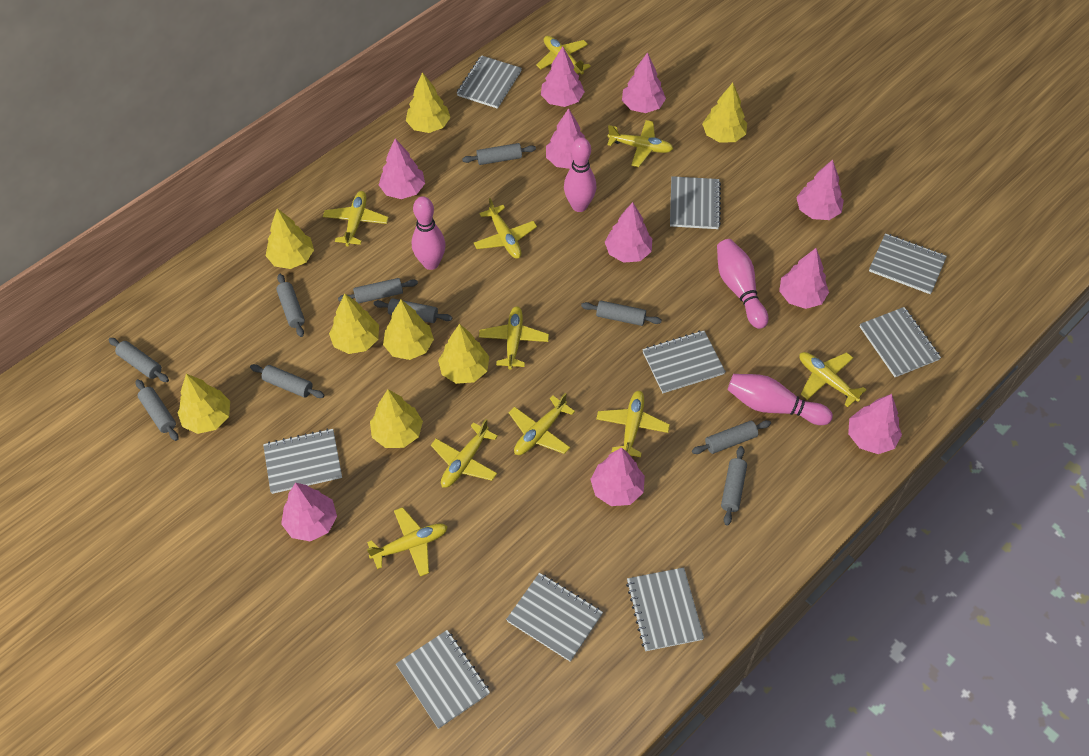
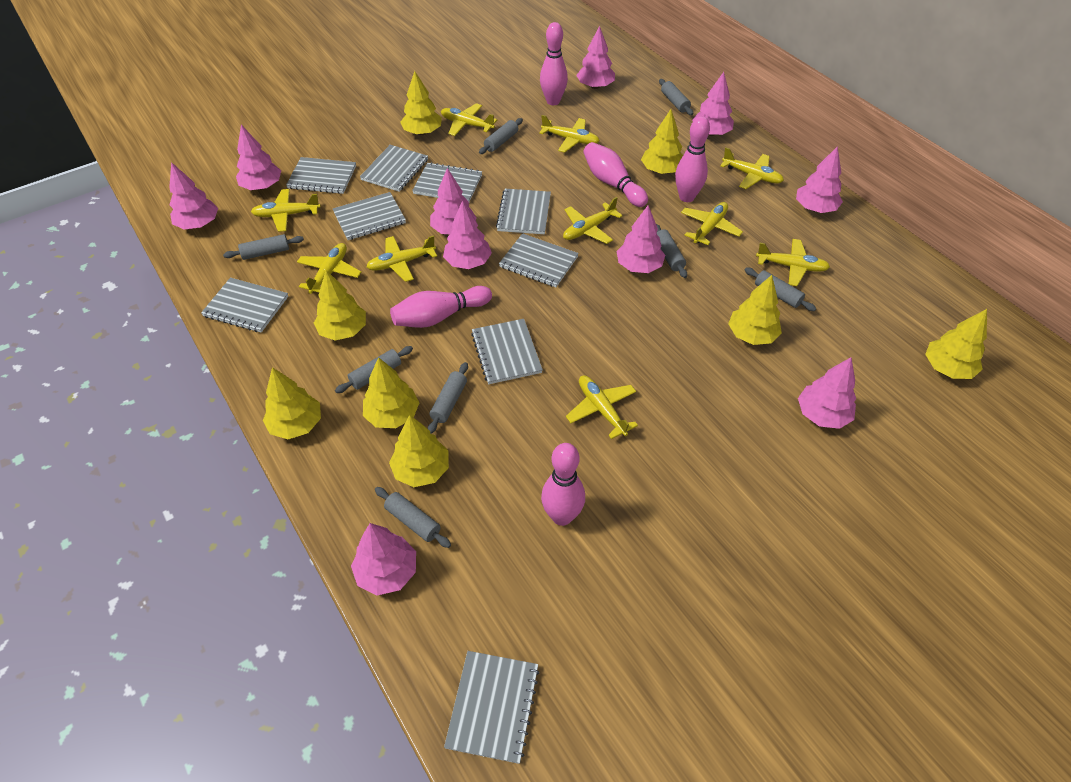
grey rolling pin: 10 -> 8
pink bowling pin: 4 -> 5

